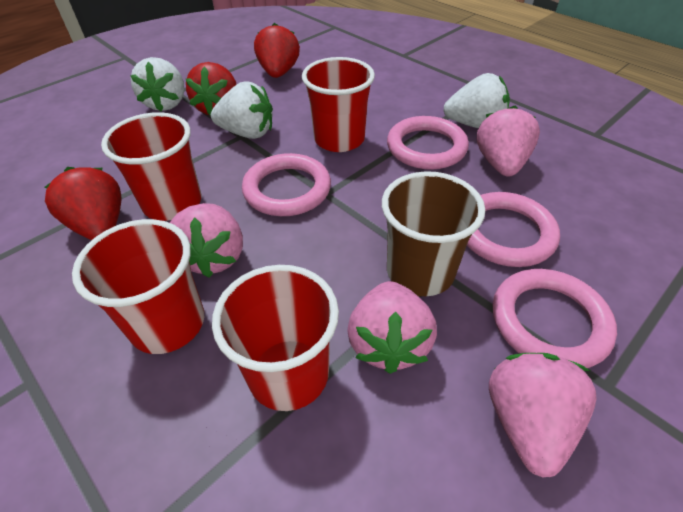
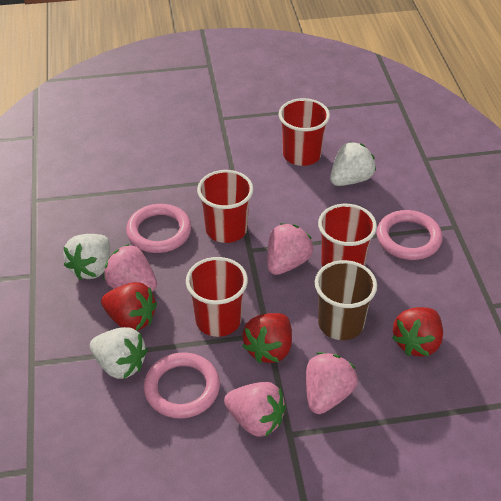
pink ring: 4 -> 3

